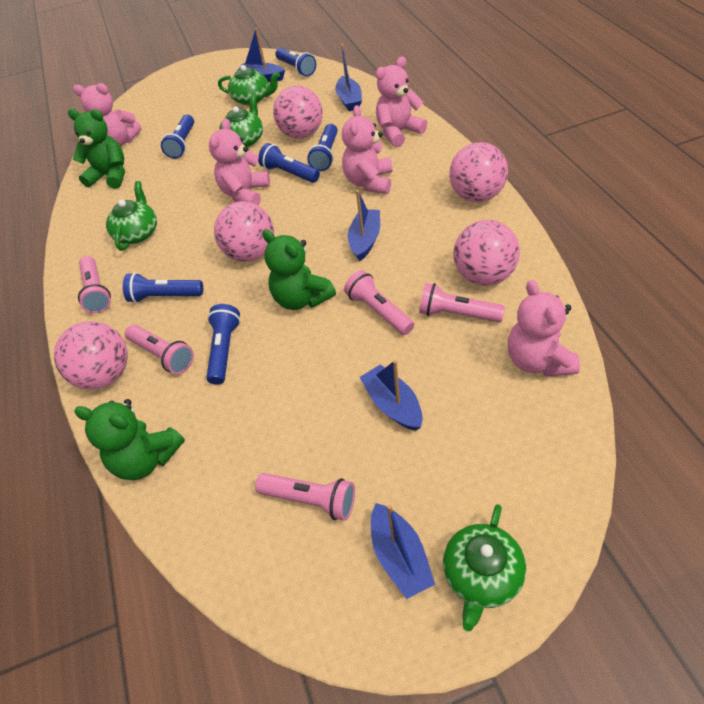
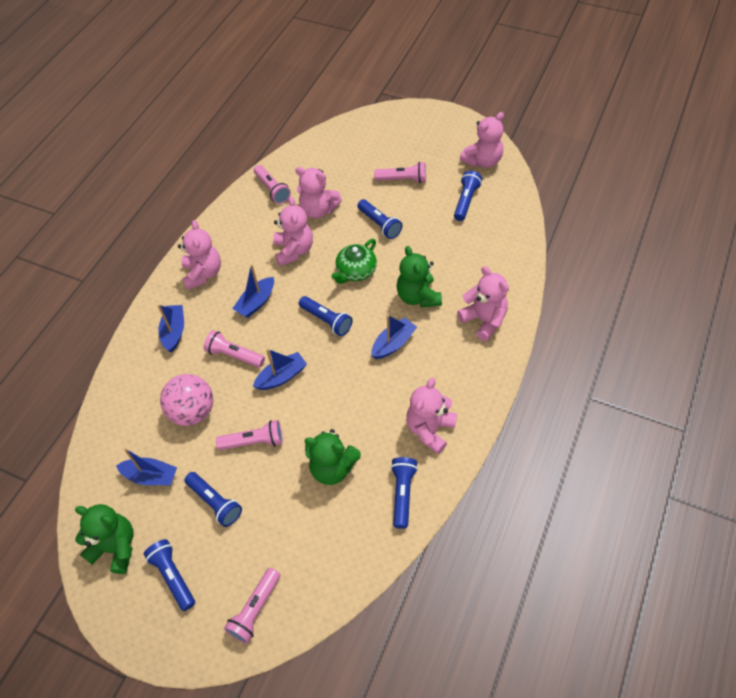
green teapot: 4 -> 1
pink ball: 5 -> 1
pink teddy bear: 5 -> 6

